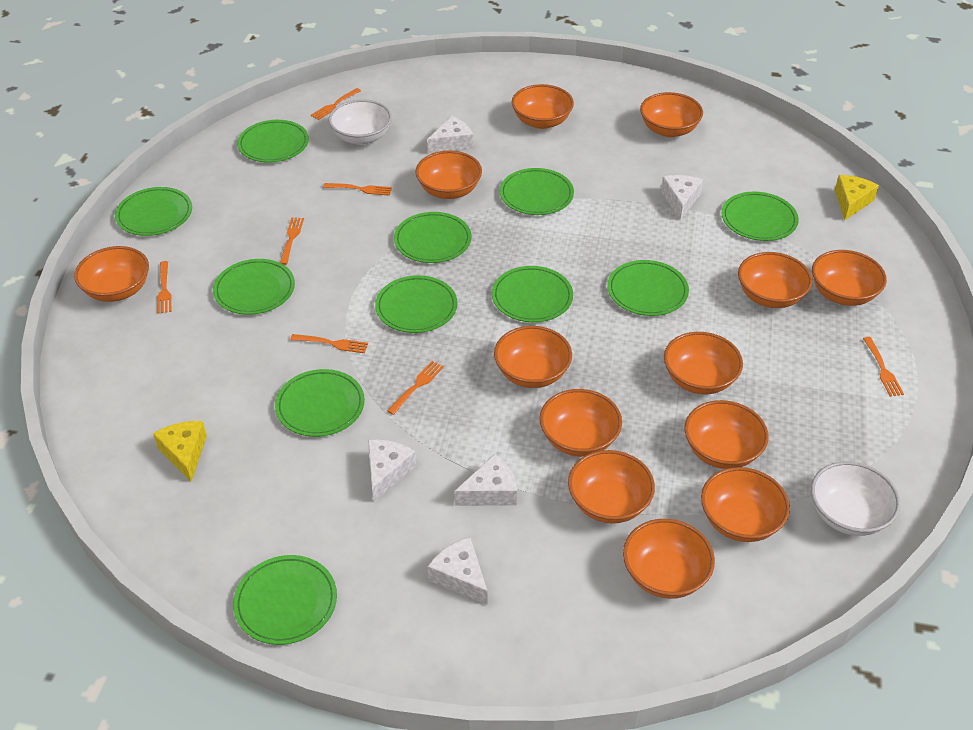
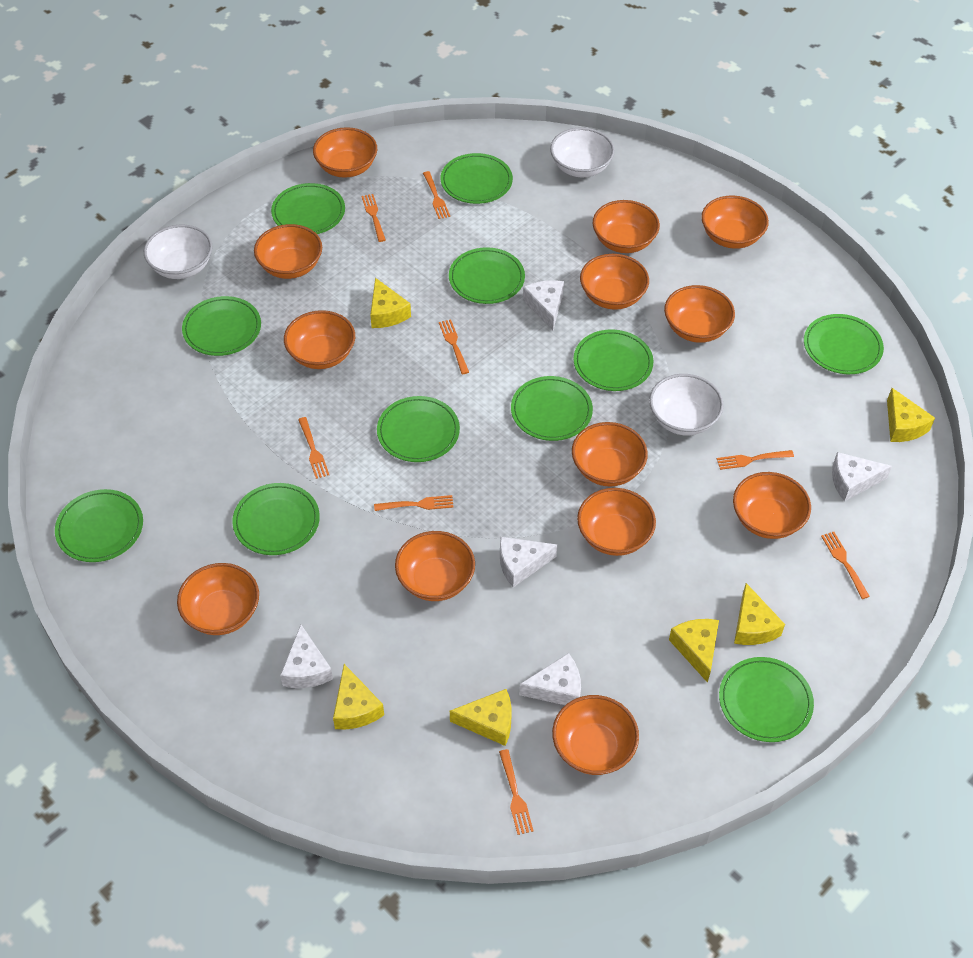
orange fork: 7 -> 8
white bowl: 2 -> 3
yellow cheese: 2 -> 6

